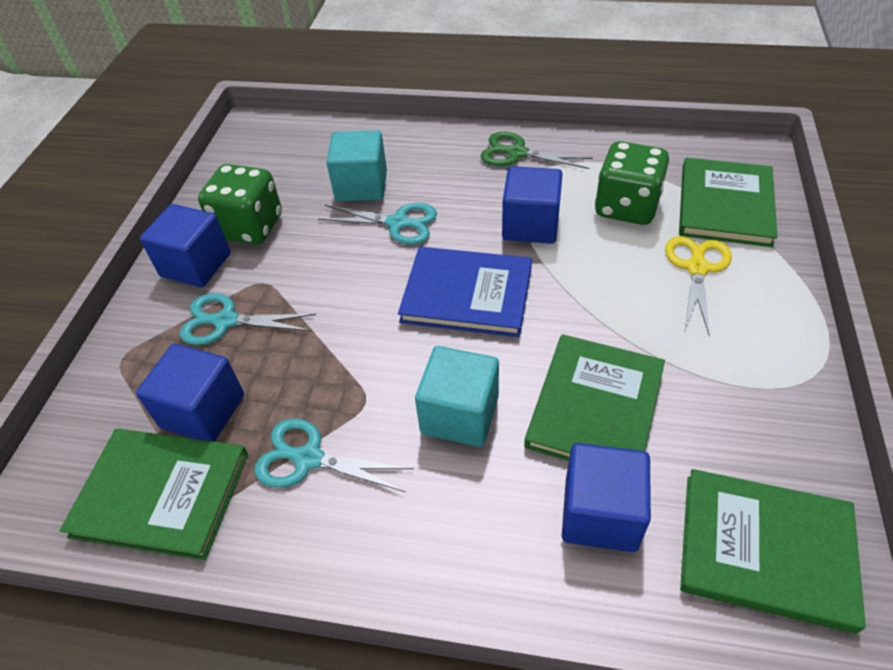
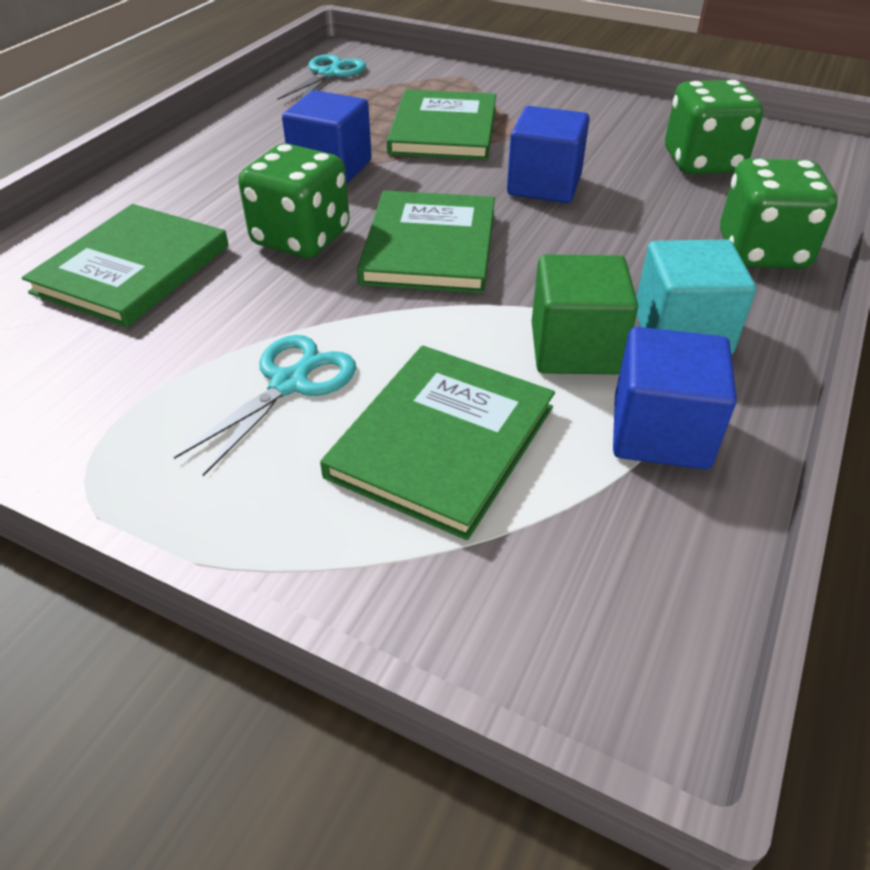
blue book: 1 -> 0
blue cube: 4 -> 3
green cube: 0 -> 1
green dice: 2 -> 3
green scissors: 1 -> 0
turquoise cube: 2 -> 1
turquoise scissors: 3 -> 2
yellow scissors: 1 -> 0

